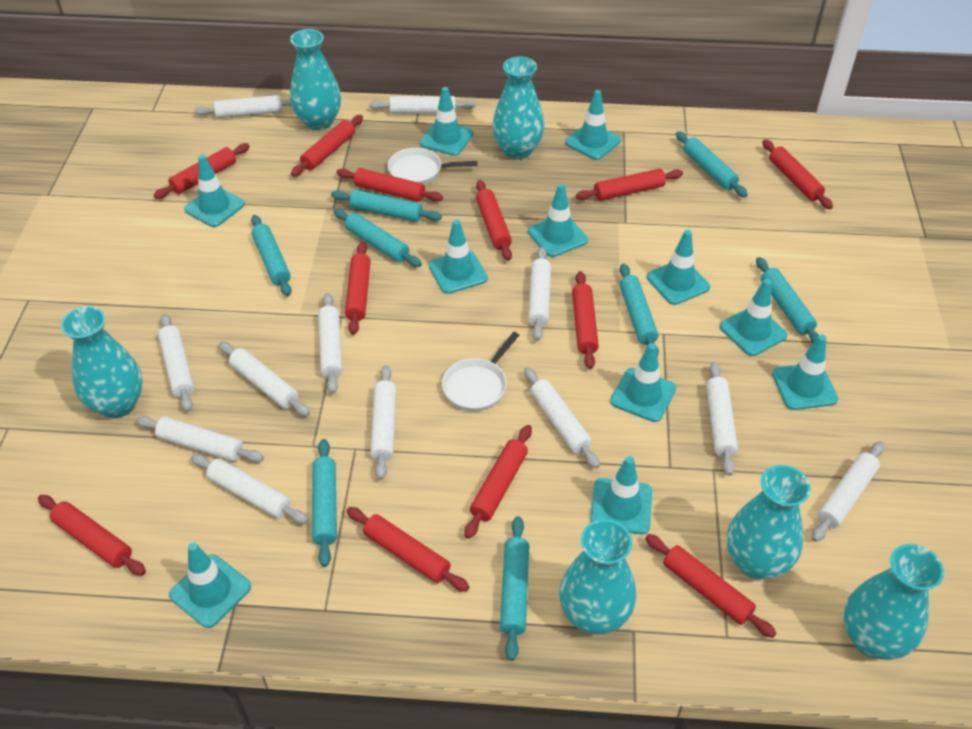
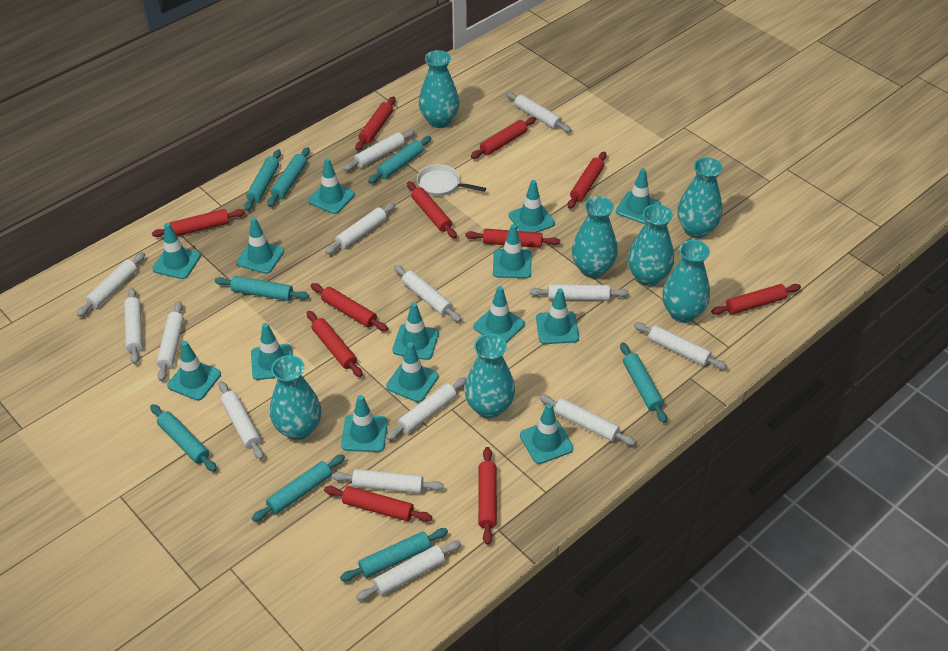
red rolling pin: 12 -> 11
turquoise traffic cone: 11 -> 14
turquoise vase: 6 -> 7
white pan: 2 -> 1
white rolling pin: 12 -> 14

